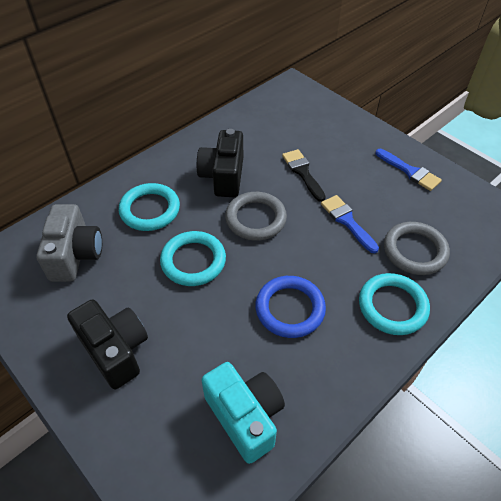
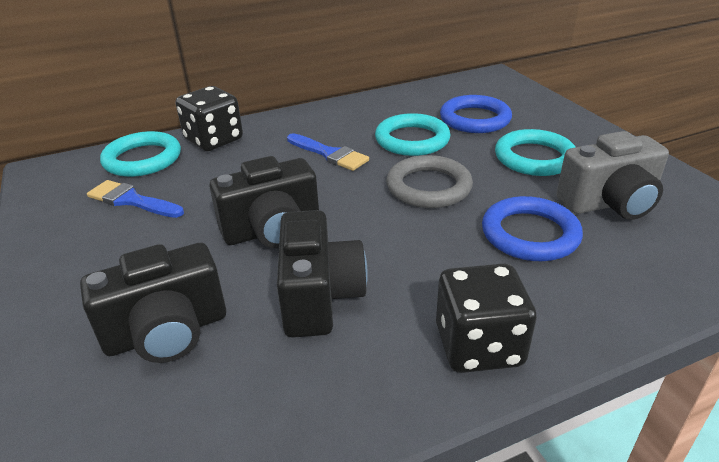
black brush: 1 -> 0
black camera: 2 -> 3
black dice: 0 -> 2
blue ring: 1 -> 2
grey ring: 2 -> 1
turquoise camera: 1 -> 0

